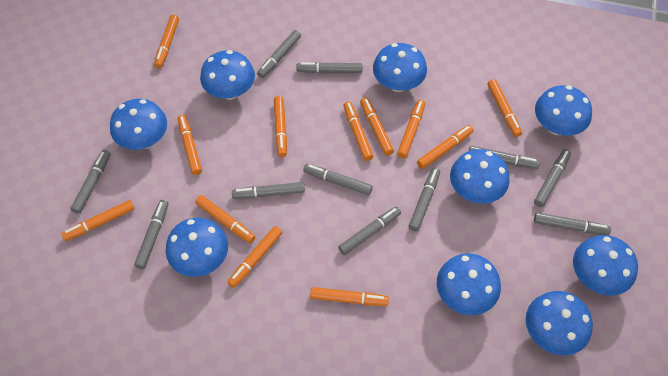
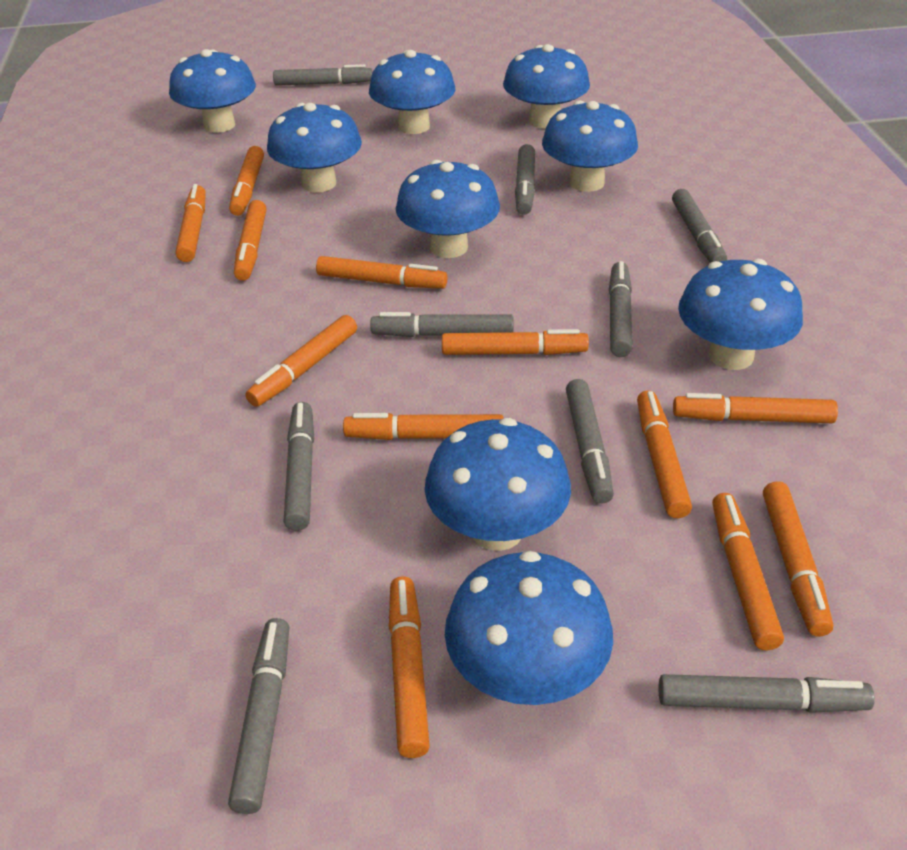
grey marker: 11 -> 9

